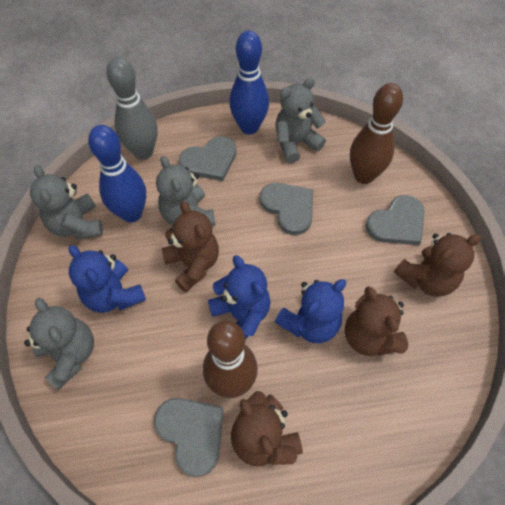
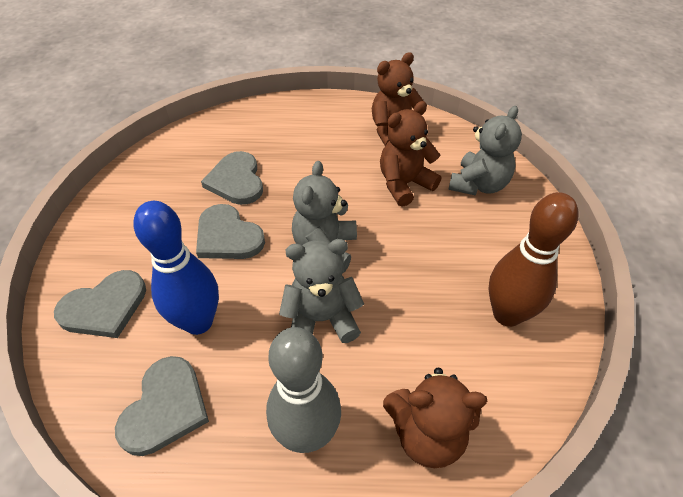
blue bowling pin: 2 -> 1
blue teddy bear: 3 -> 0
brown bowling pin: 2 -> 1
brown teddy bear: 4 -> 3
grey teddy bear: 4 -> 3

